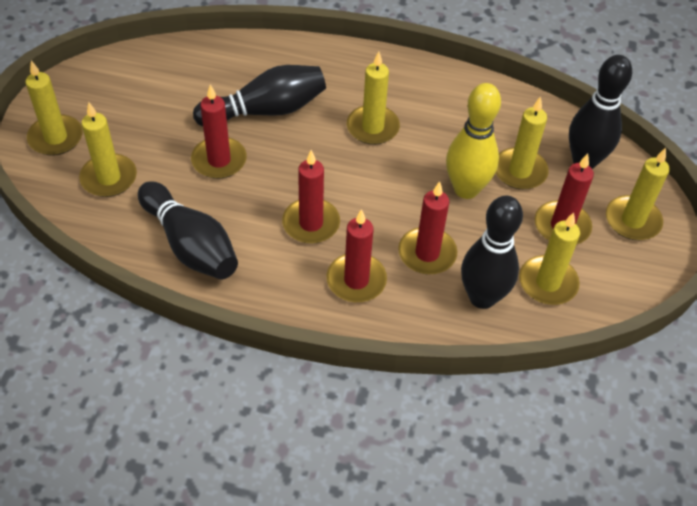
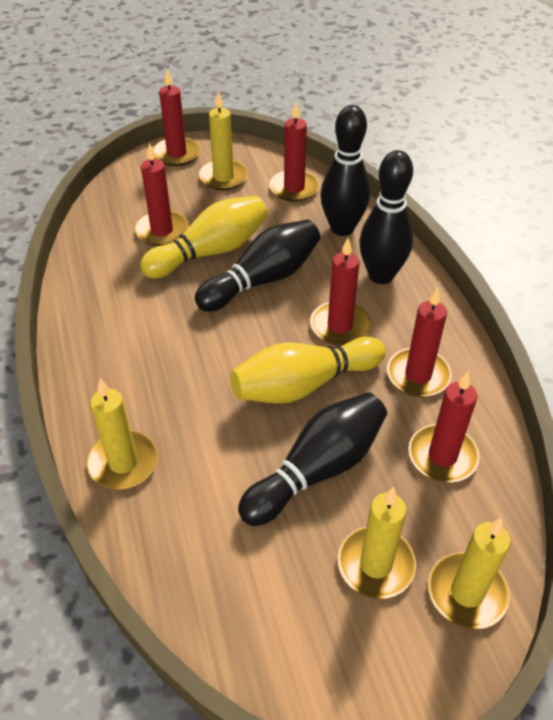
red candle: 5 -> 6
yellow bowling pin: 1 -> 2
yellow candle: 6 -> 4

